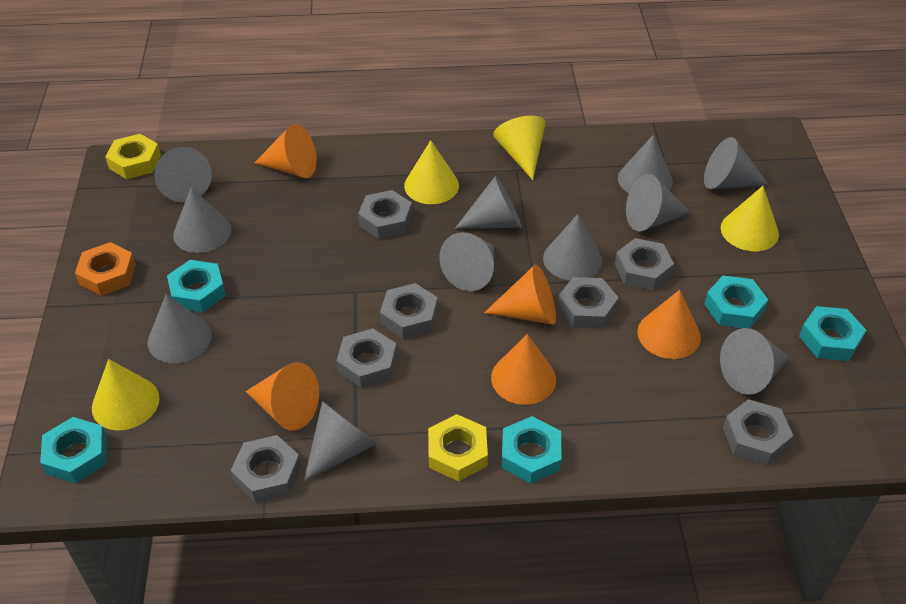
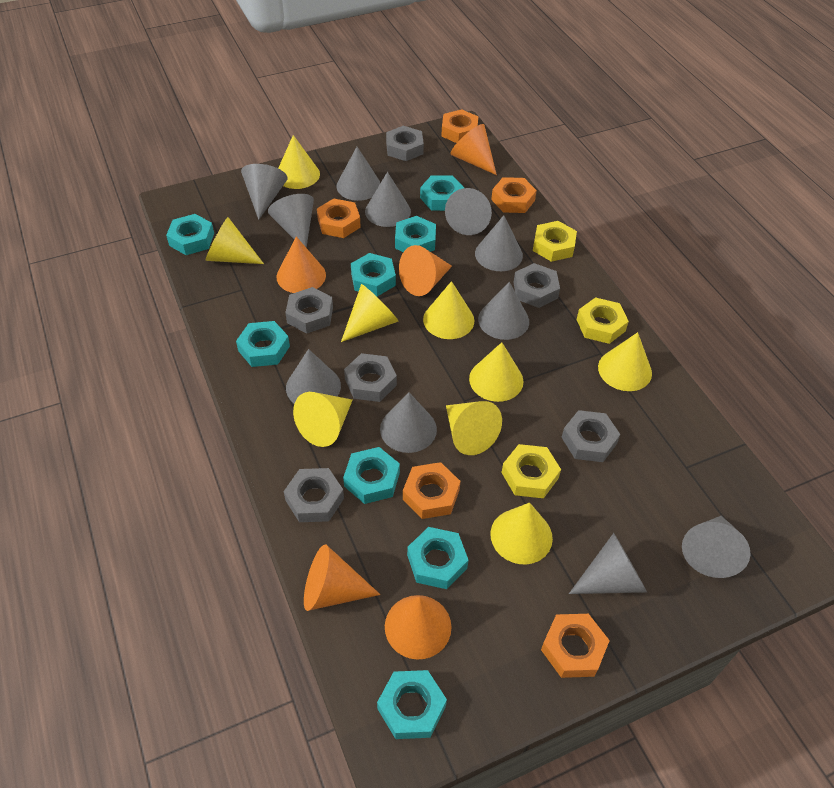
grey nut: 7 -> 6
orange nut: 1 -> 5
turquoise nut: 5 -> 8
yellow cone: 4 -> 9
yellow nut: 2 -> 3

